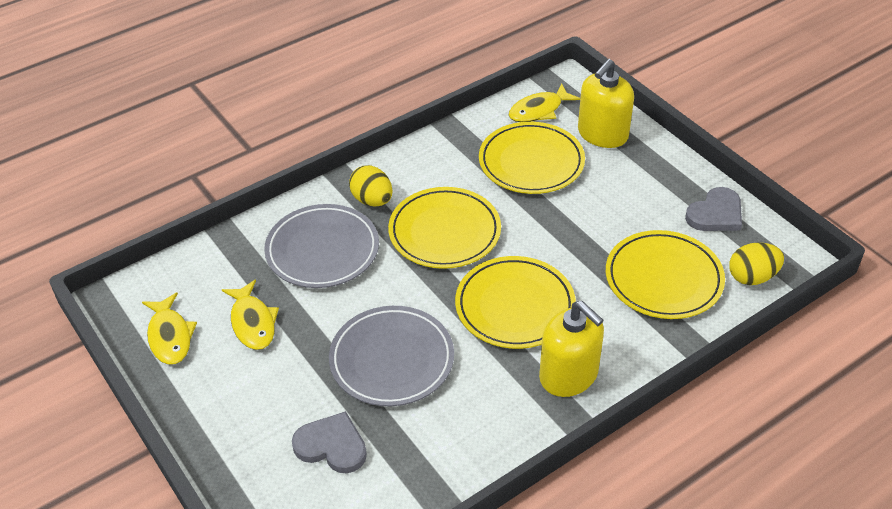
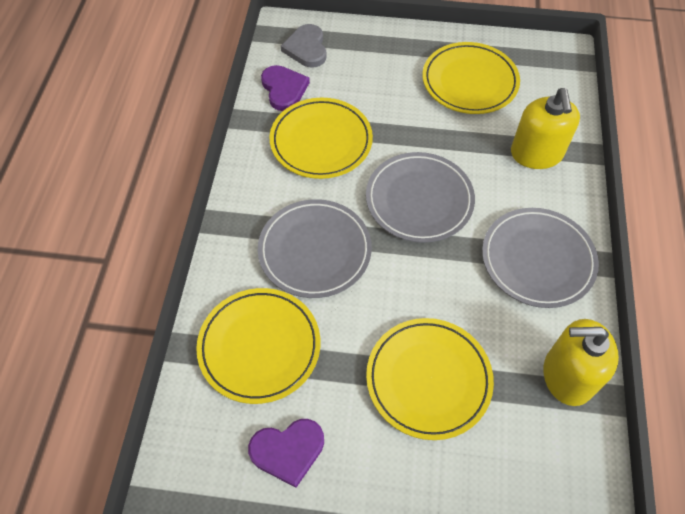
grey heart: 2 -> 1
grey plate: 2 -> 3
purple heart: 0 -> 2
yellow egg: 2 -> 0
yellow fish: 3 -> 0

